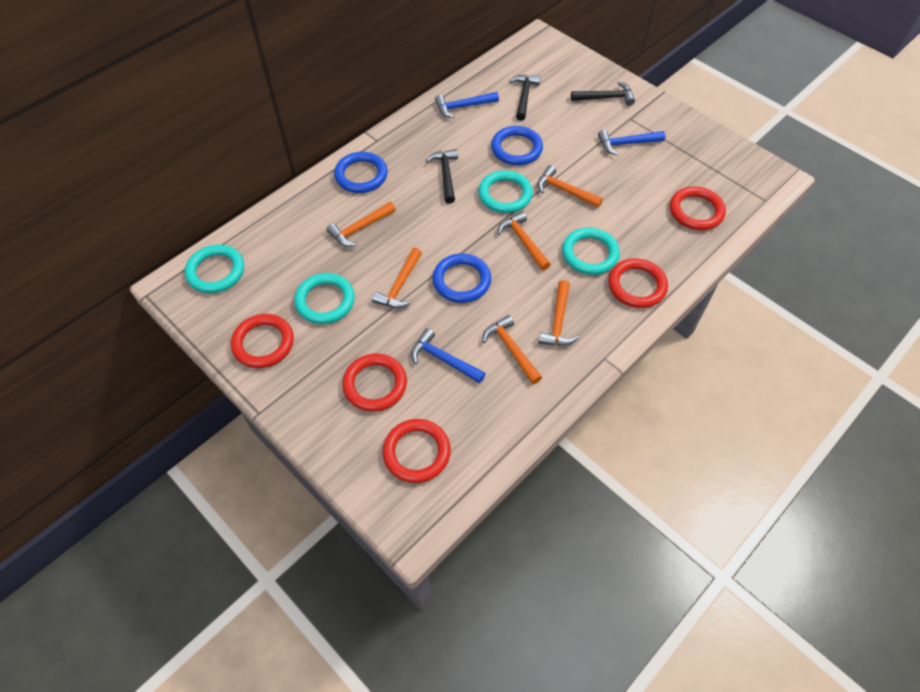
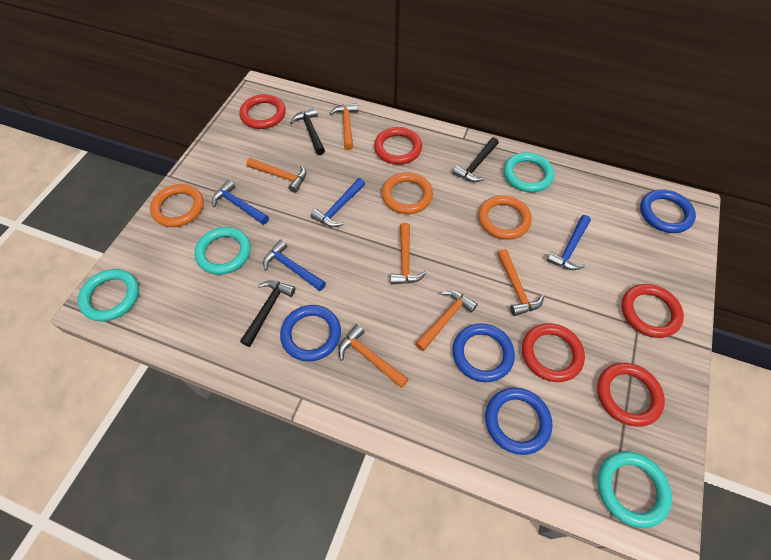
blue hammer: 3 -> 4
blue ring: 3 -> 4
orange ring: 0 -> 3

